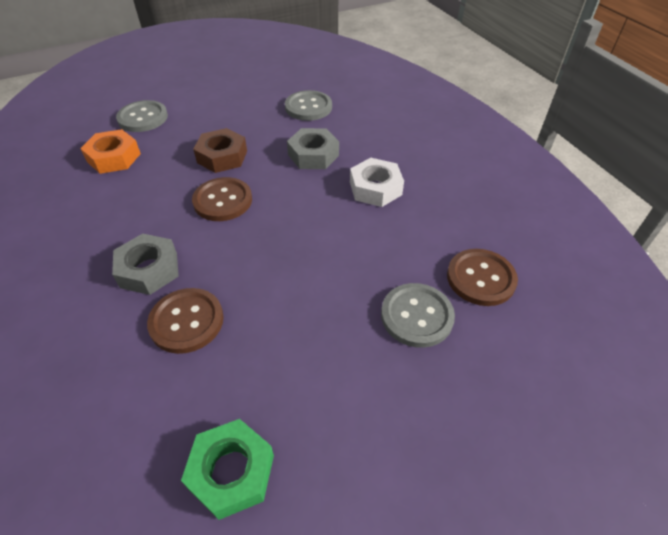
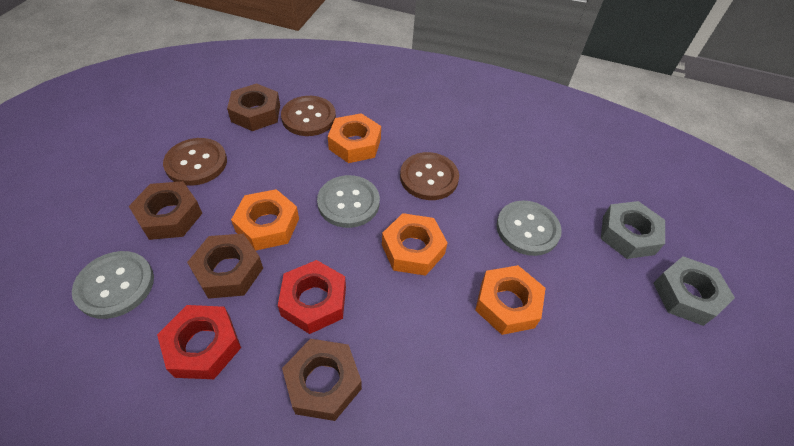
brown nut: 1 -> 4
green nut: 1 -> 0
orange nut: 1 -> 4
red nut: 0 -> 2
white nut: 1 -> 0

